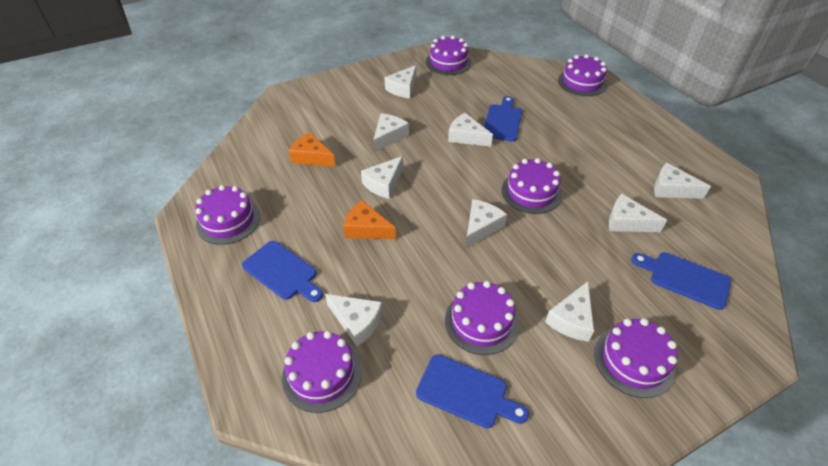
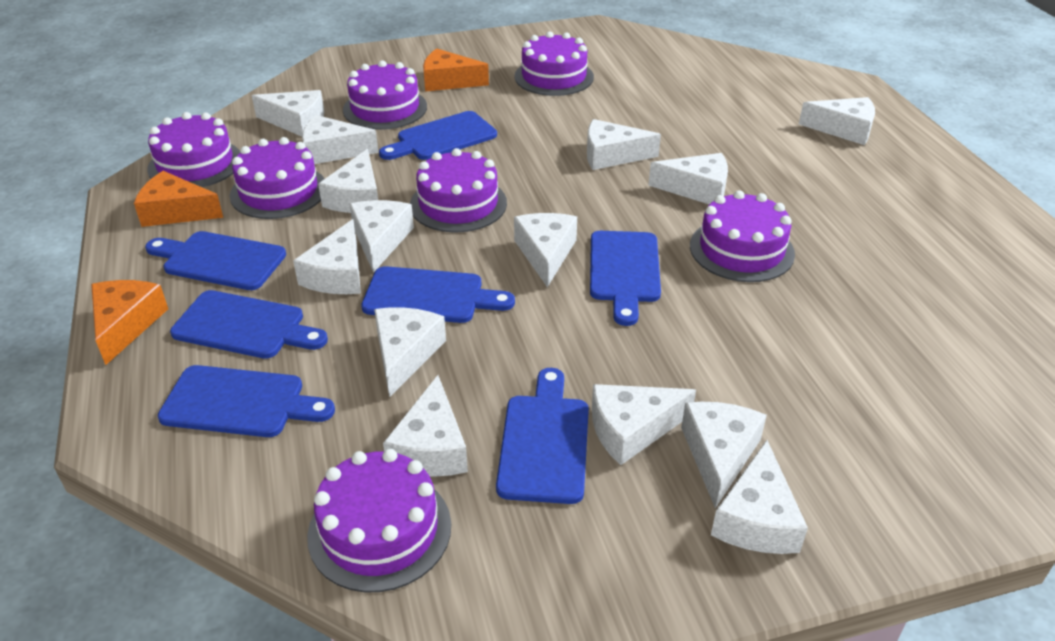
blue cutting board: 4 -> 7
orange cheese: 2 -> 3
white cheese: 9 -> 14

